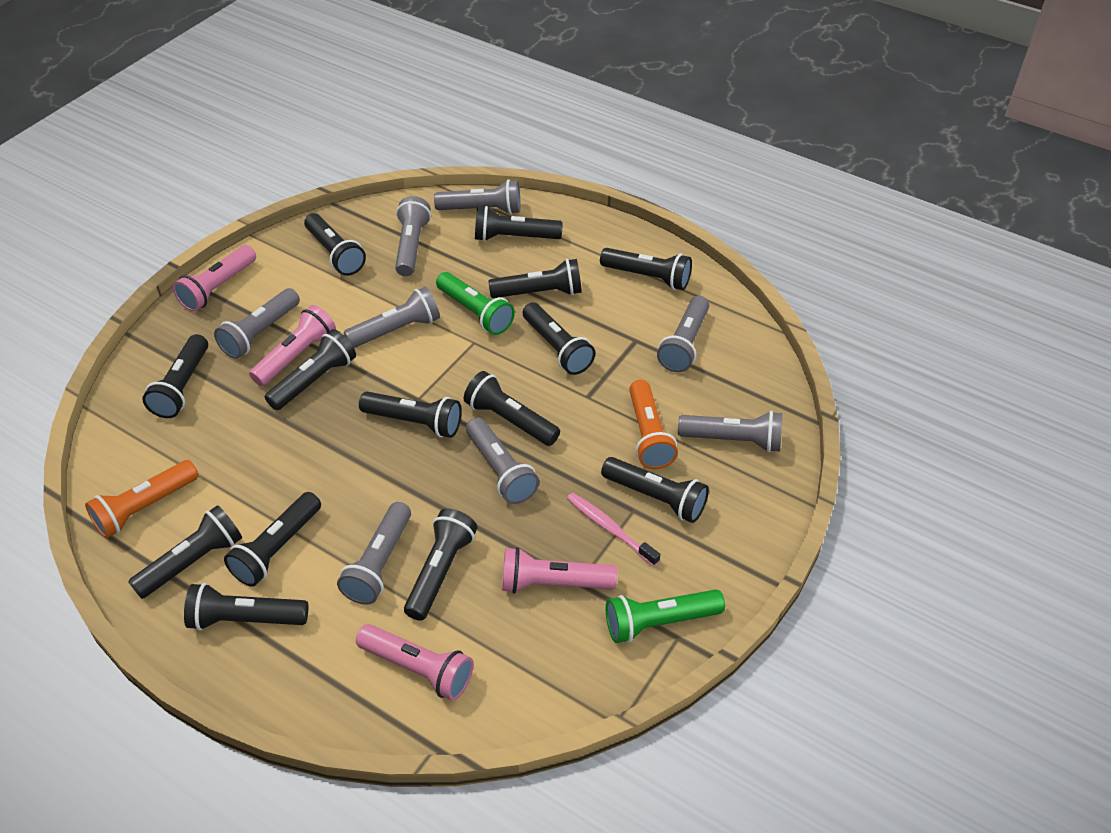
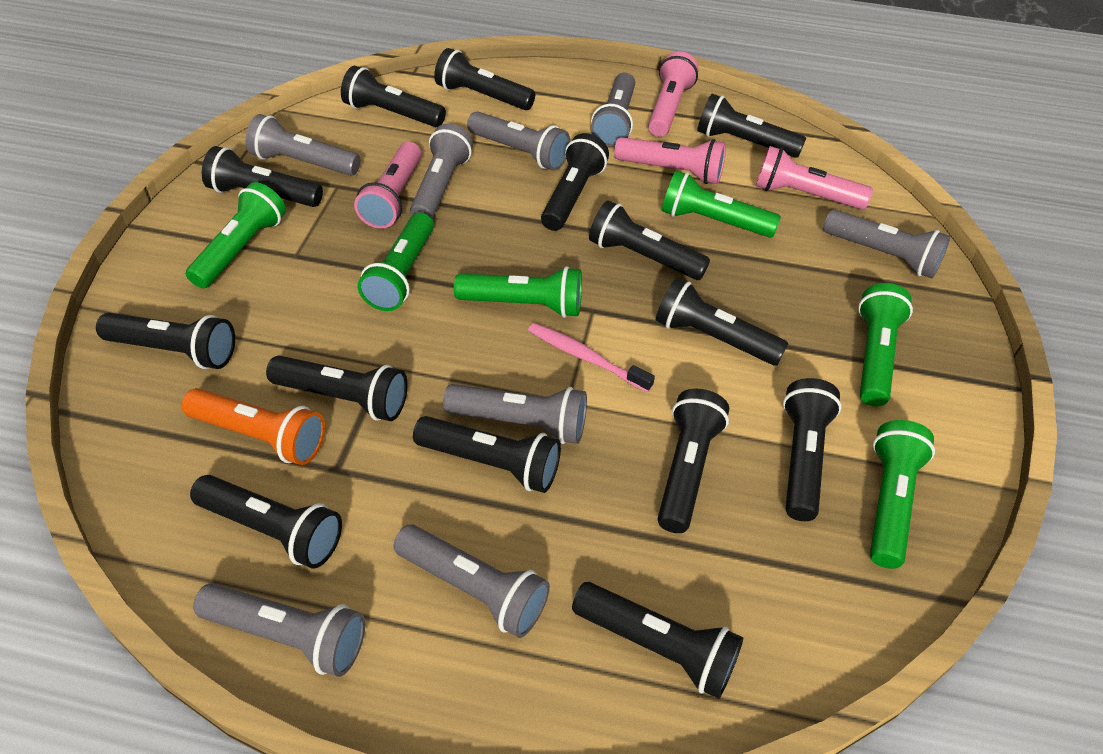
green flashlight: 2 -> 6
orange flashlight: 2 -> 1

